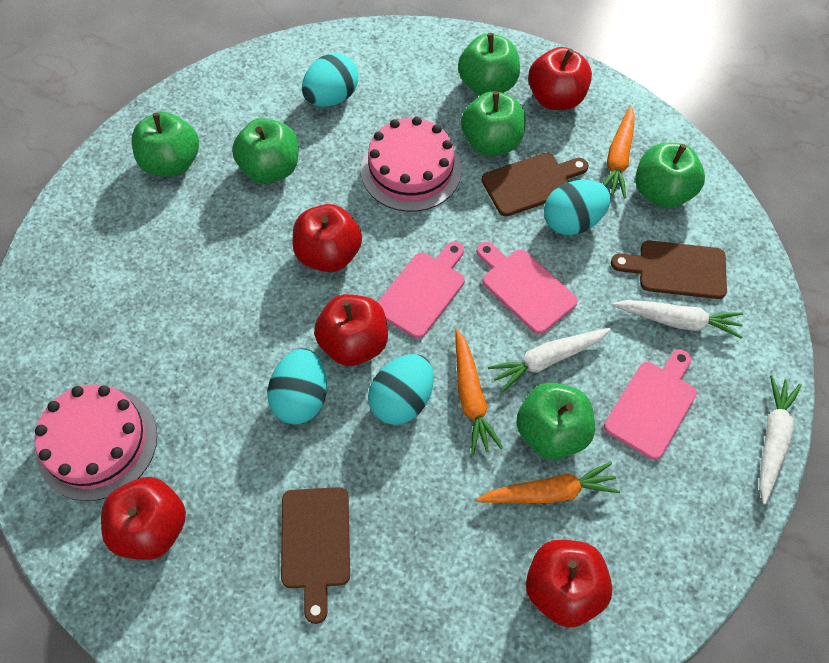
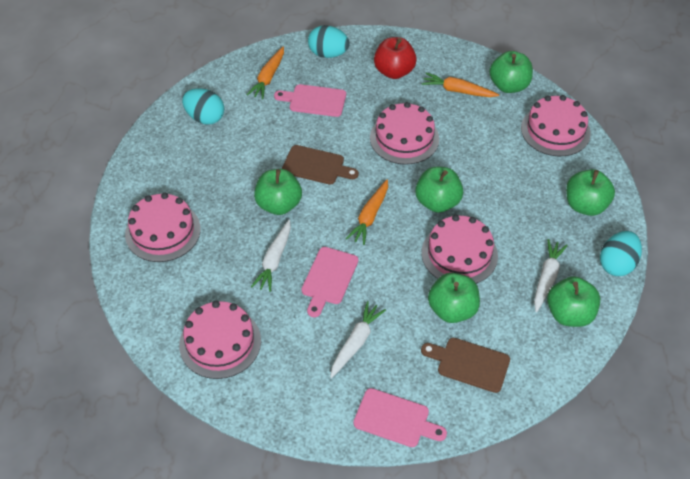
brown cutting board: 3 -> 2
pink cake: 2 -> 5
red apple: 5 -> 1
turquoise egg: 4 -> 3

